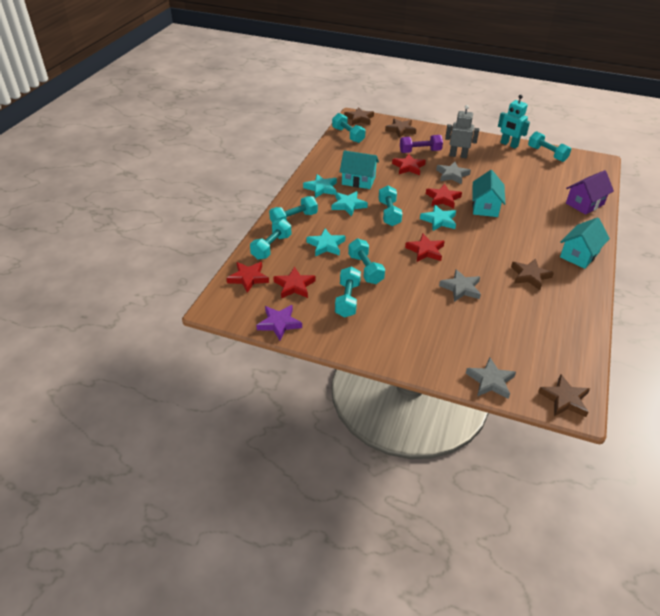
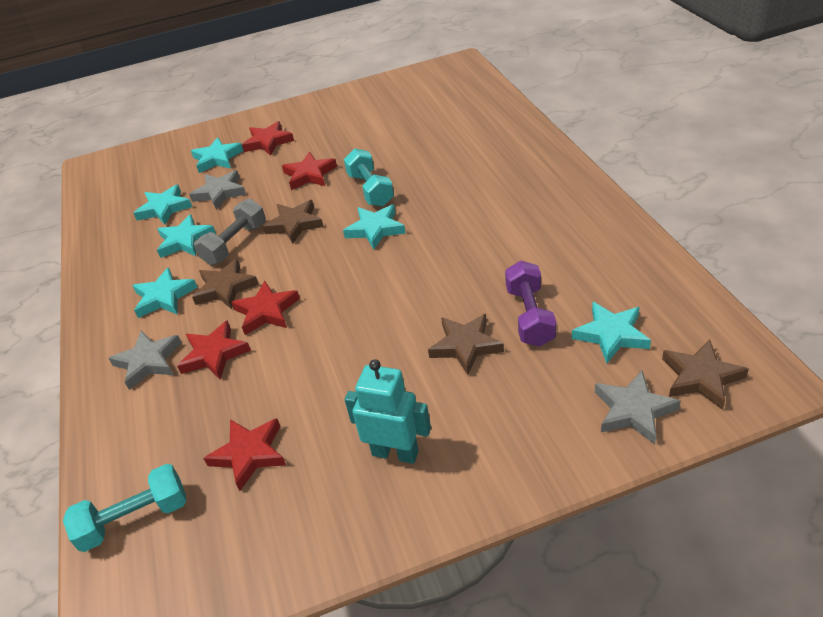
grey dumbbell: 0 -> 1
grey robot: 1 -> 0
purple house: 1 -> 0
purple star: 1 -> 0
turquoise dumbbell: 7 -> 2
turquoise house: 3 -> 0
turquoise star: 4 -> 6

